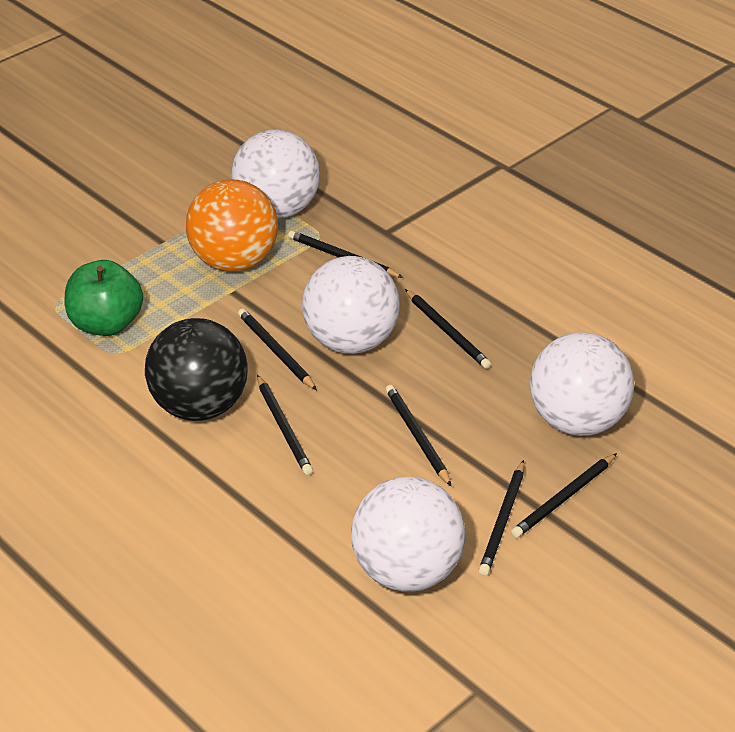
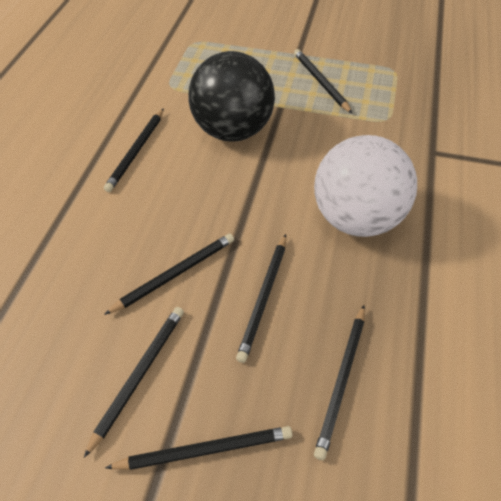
green apple: 1 -> 0
orange ball: 1 -> 0
white ball: 4 -> 1

